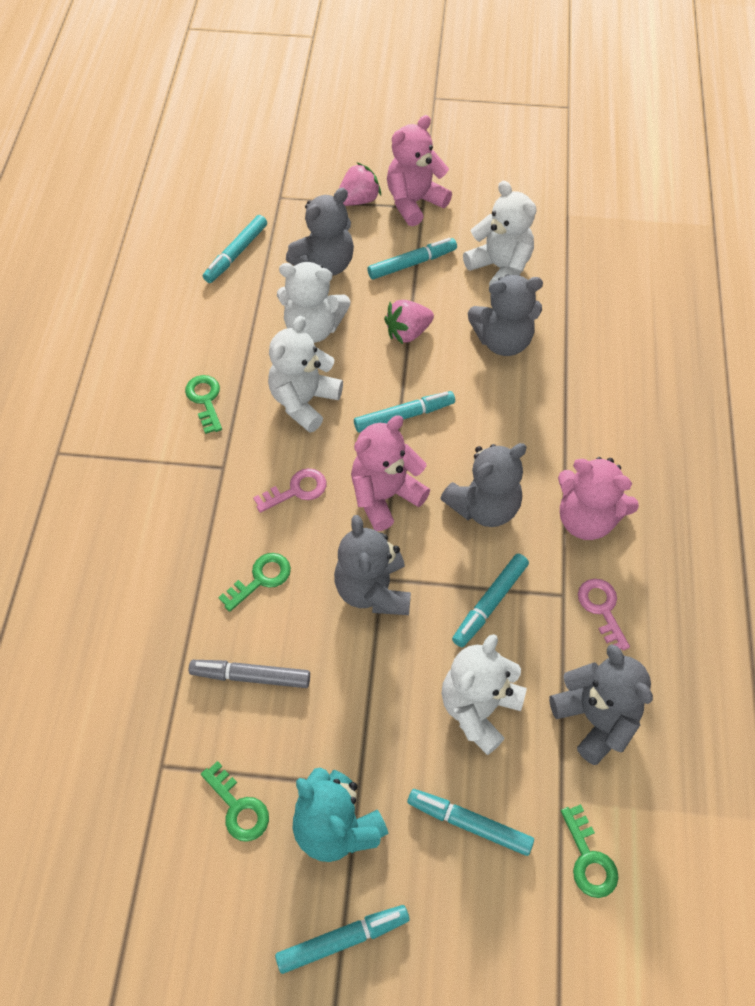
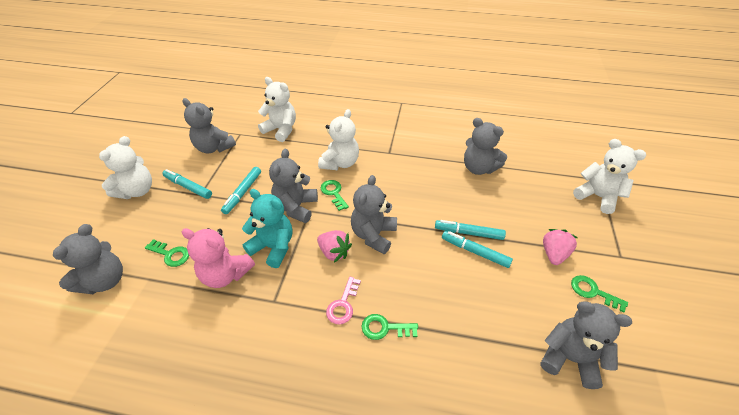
grey marker: 1 -> 0
grey teddy bear: 5 -> 6
pink key: 2 -> 1
pink teddy bear: 3 -> 1
turquoise marker: 6 -> 4

